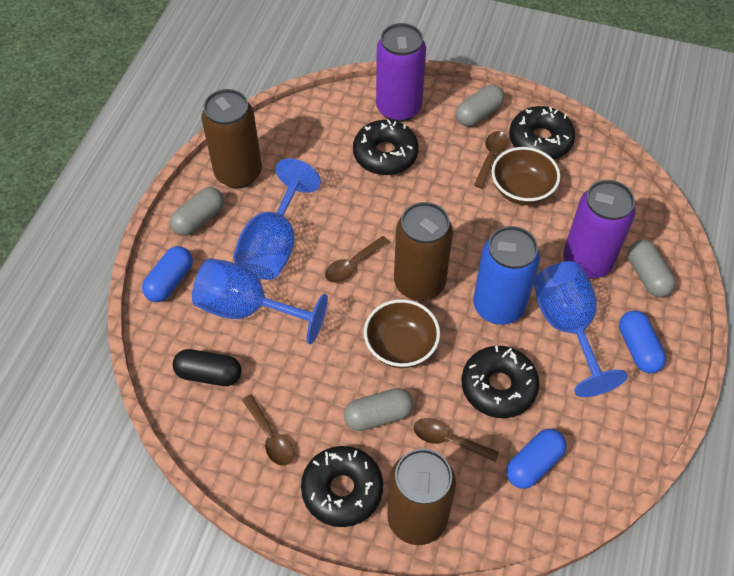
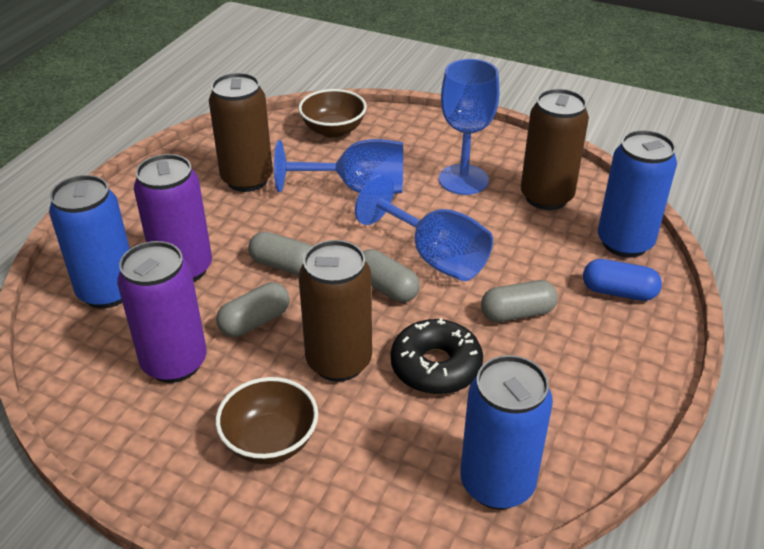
black capsule: 1 -> 0
black donut: 4 -> 1
blue can: 1 -> 3
blue capsule: 3 -> 1
brown spoon: 4 -> 0

